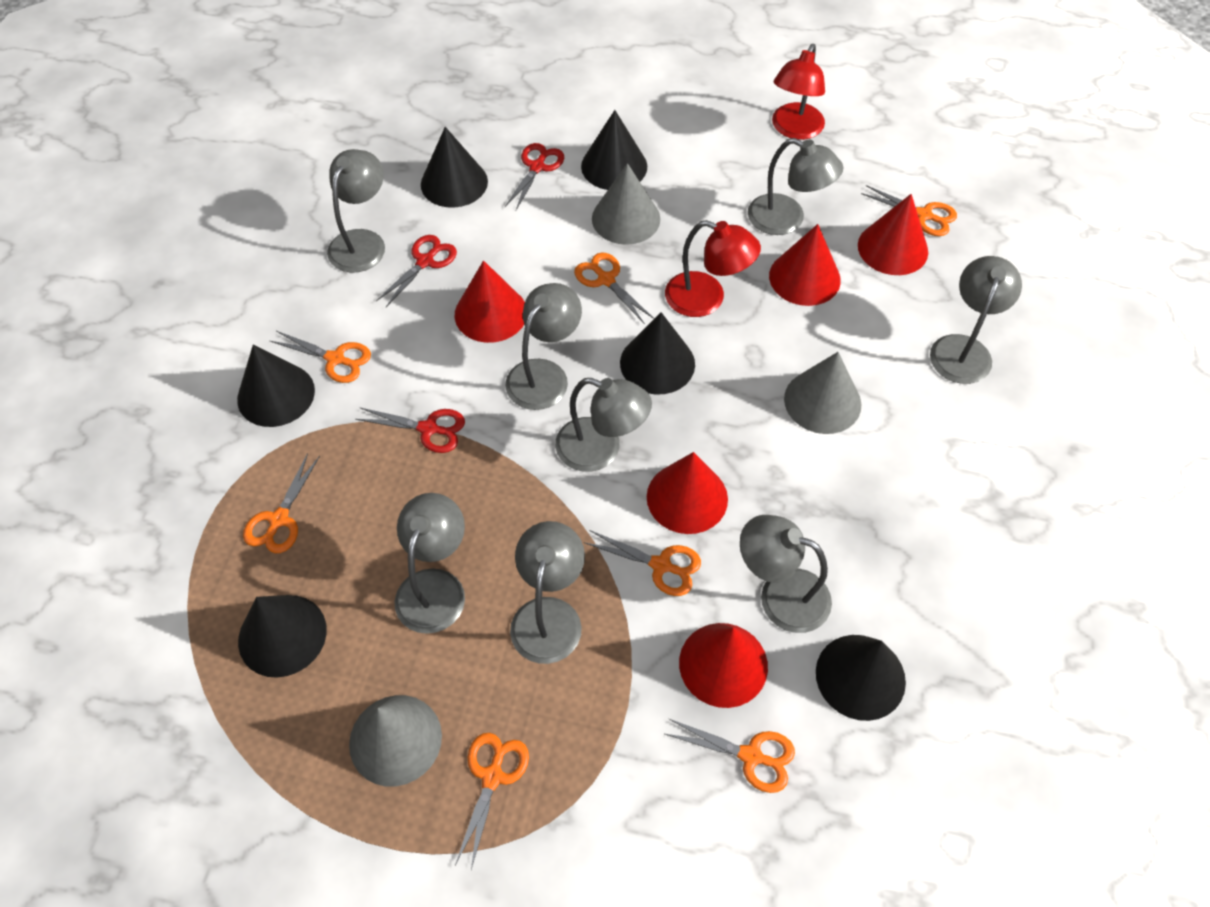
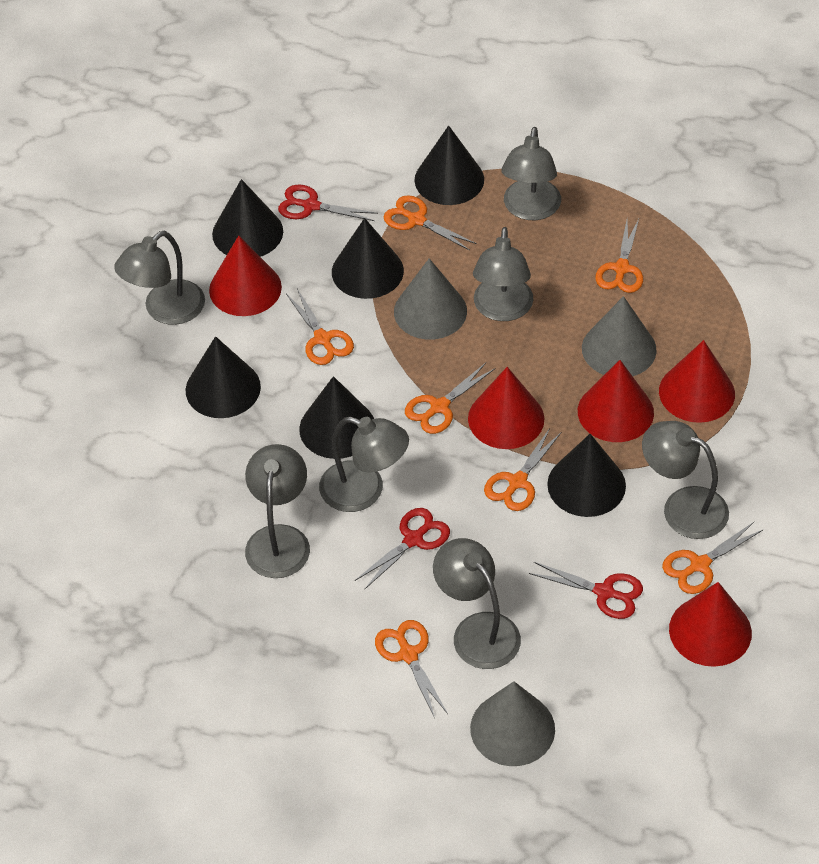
grey lamp: 8 -> 7
red lamp: 2 -> 0

